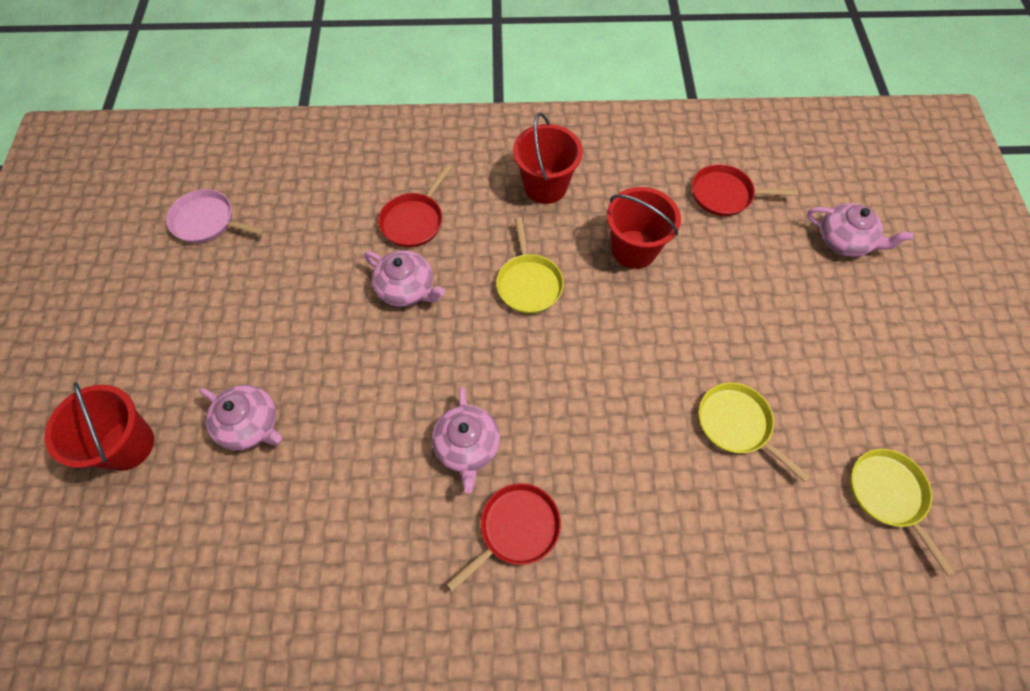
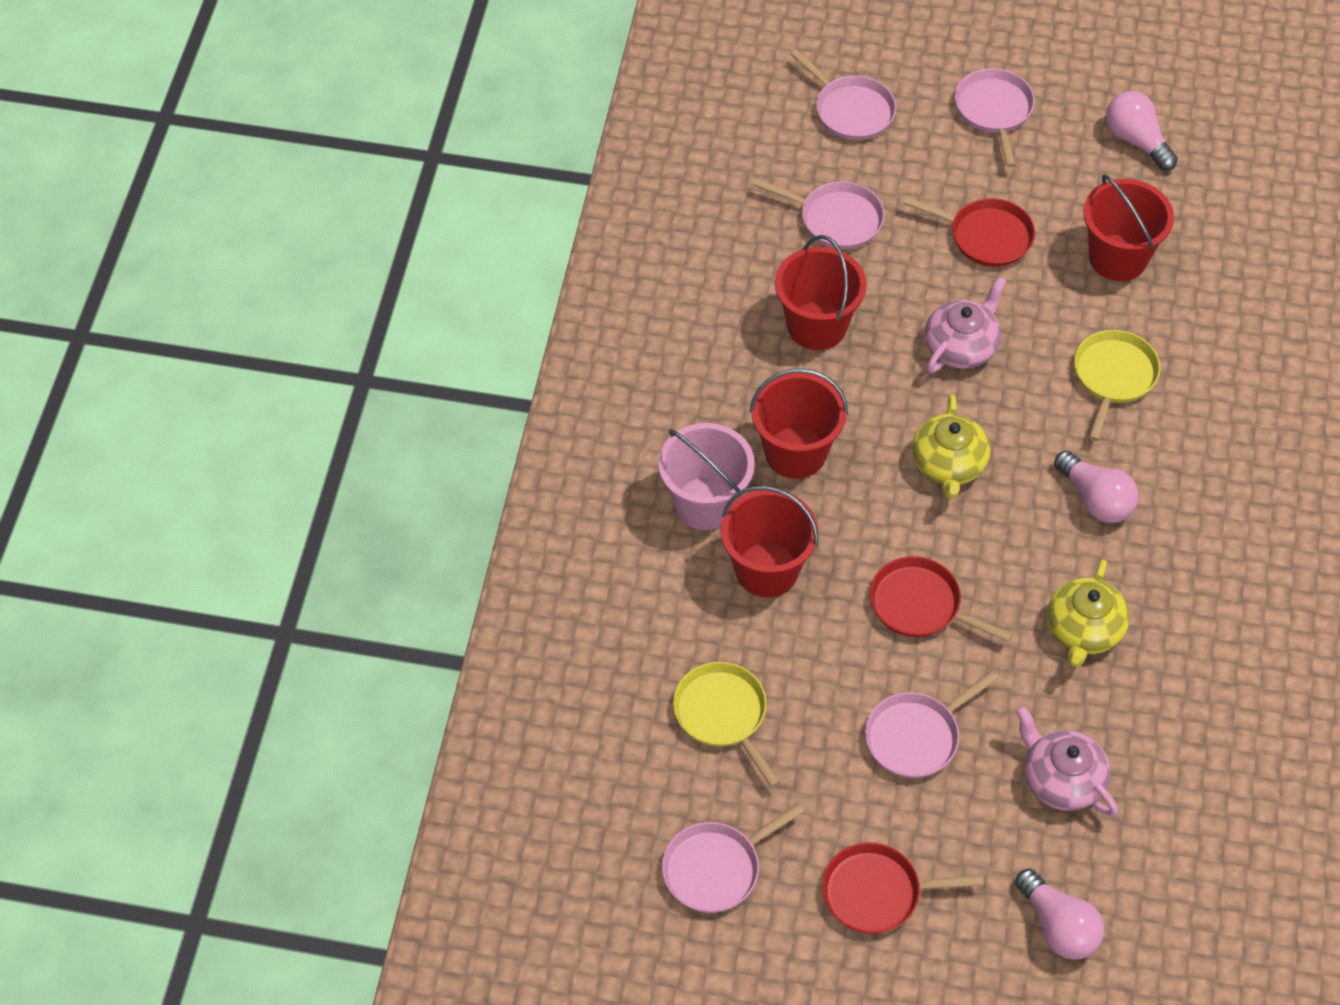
pink bucket: 0 -> 1
pink light bulb: 0 -> 3
pink pan: 1 -> 5
pink teapot: 4 -> 2
red bucket: 3 -> 4
yellow pan: 3 -> 2
yellow teapot: 0 -> 2

